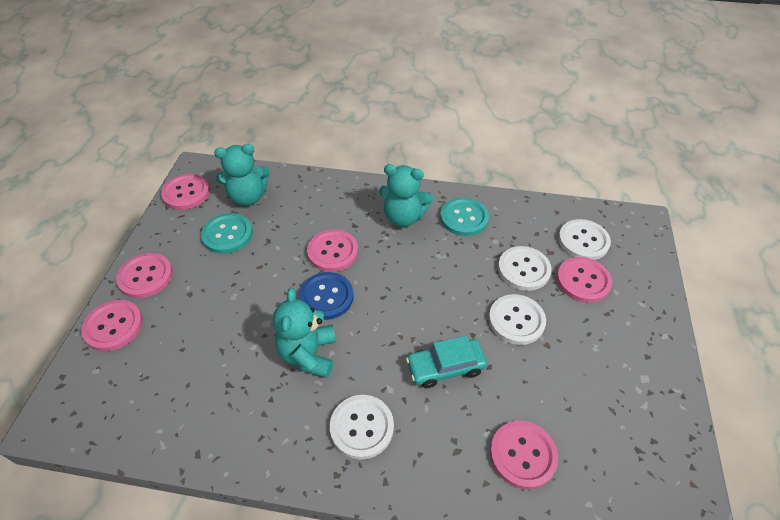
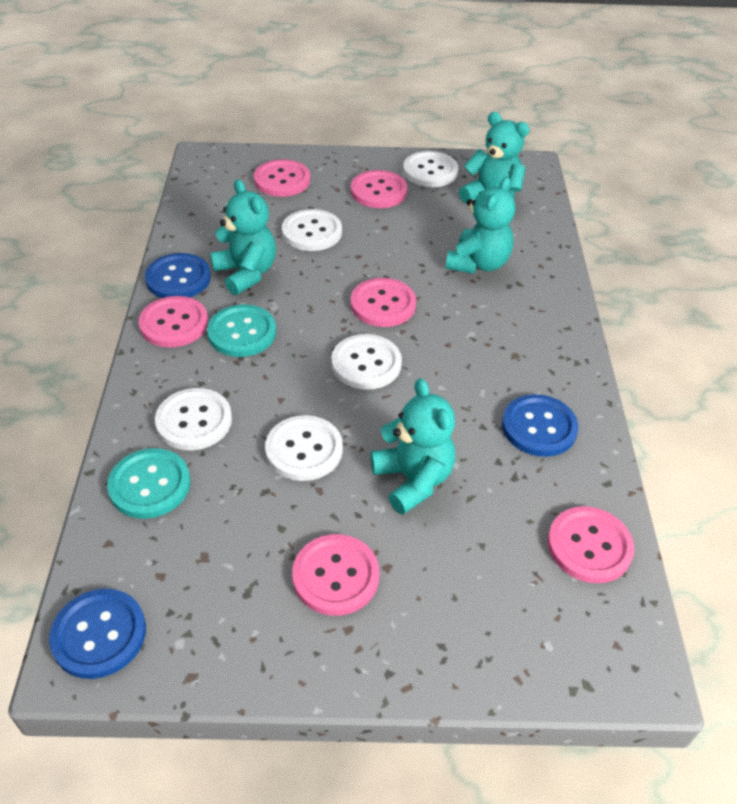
blue button: 1 -> 3
turquoise car: 1 -> 0
turquoise teddy bear: 3 -> 4
white button: 4 -> 5

